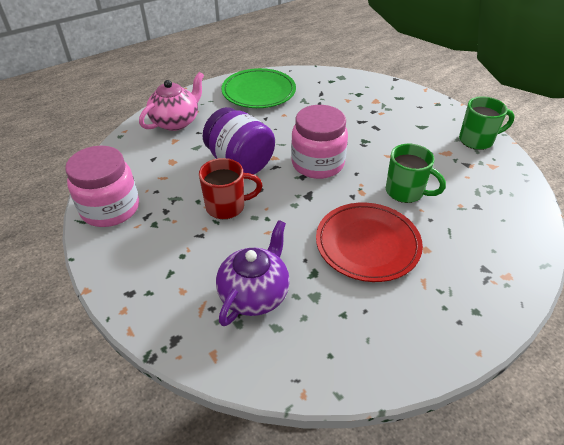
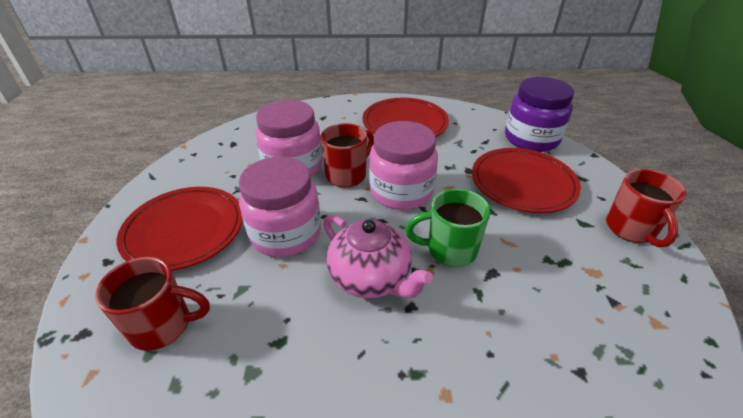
green mug: 2 -> 1
green plate: 1 -> 0
pink jar: 2 -> 3
purple teapot: 1 -> 0
red mug: 1 -> 3
red plate: 1 -> 3

